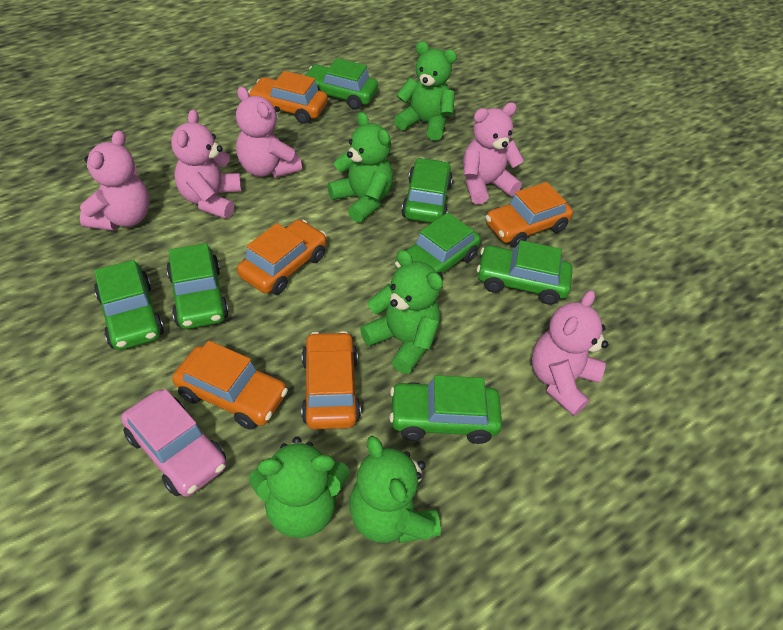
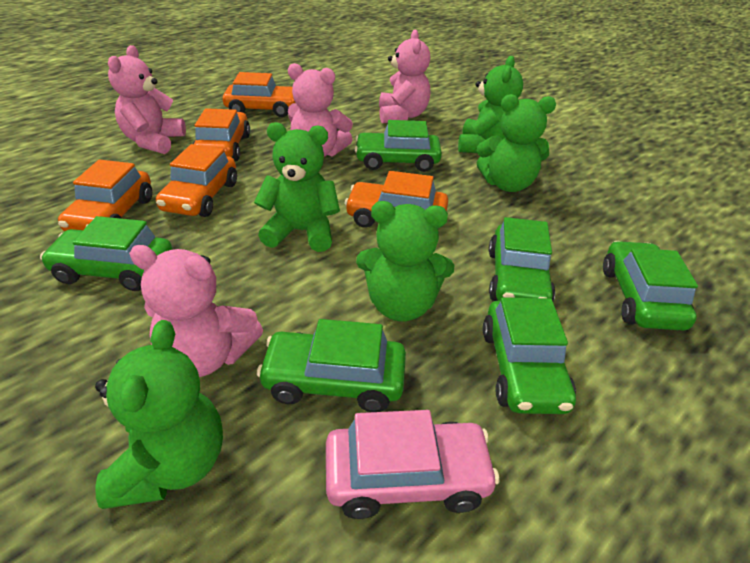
green car: 7 -> 6
pink teddy bear: 5 -> 4

